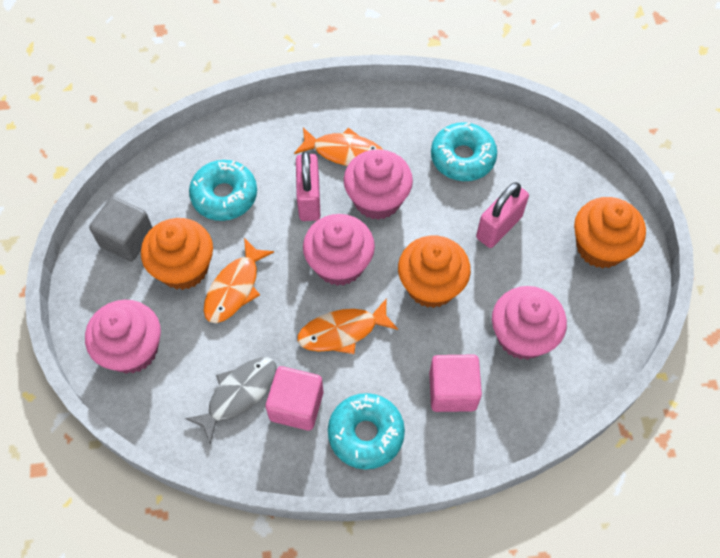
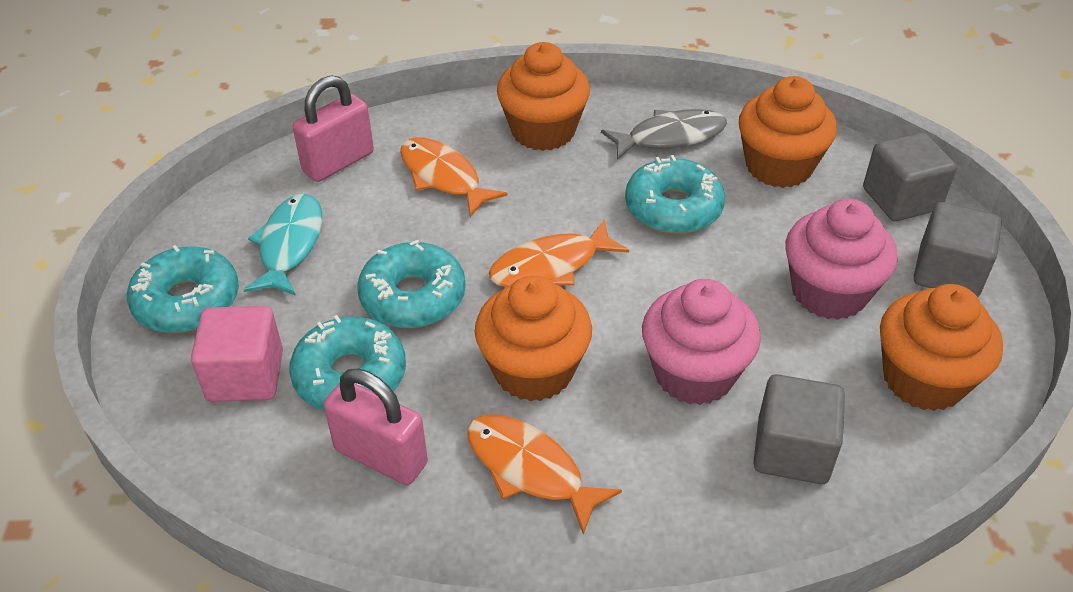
grey cube: 1 -> 3
orange cupcake: 3 -> 4
pink cube: 2 -> 1
pink cupcake: 4 -> 2
turquoise donut: 3 -> 4
turquoise fish: 0 -> 1

